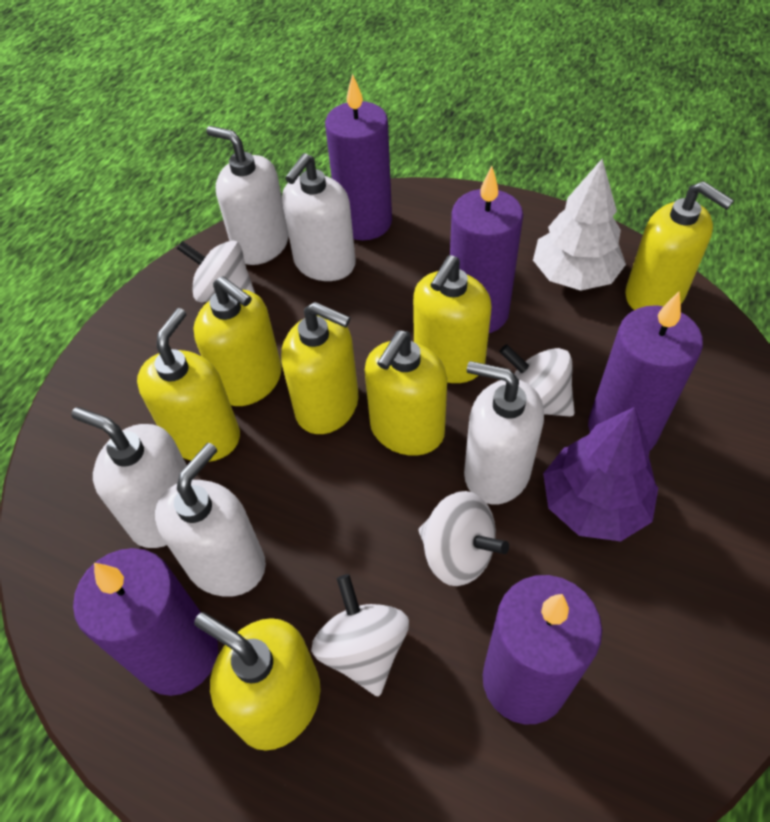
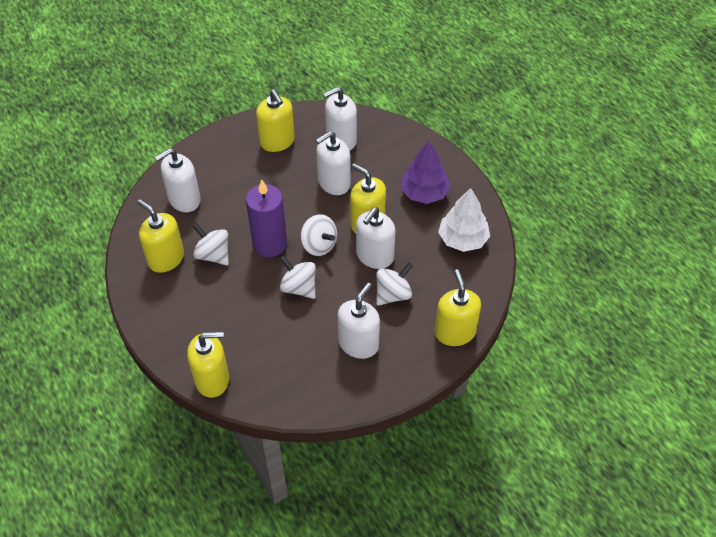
purple candle: 5 -> 1
yellow soap dispenser: 7 -> 5

